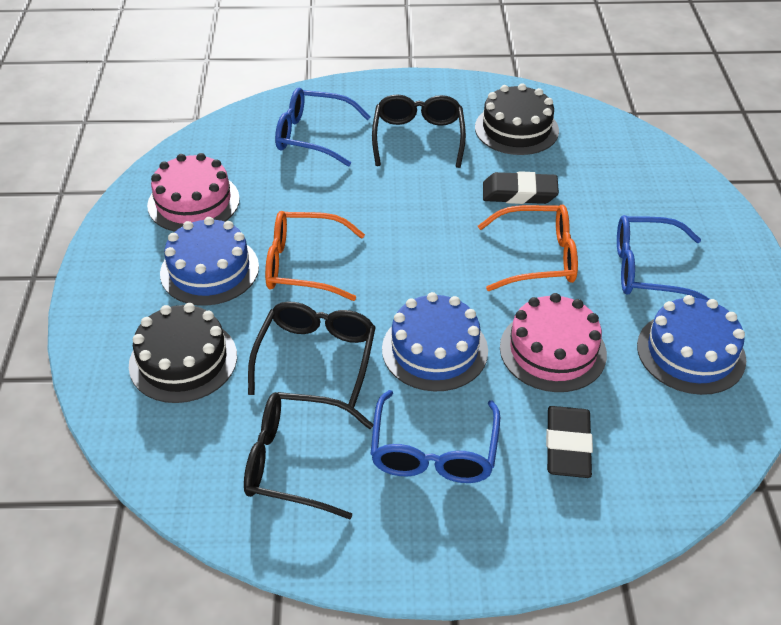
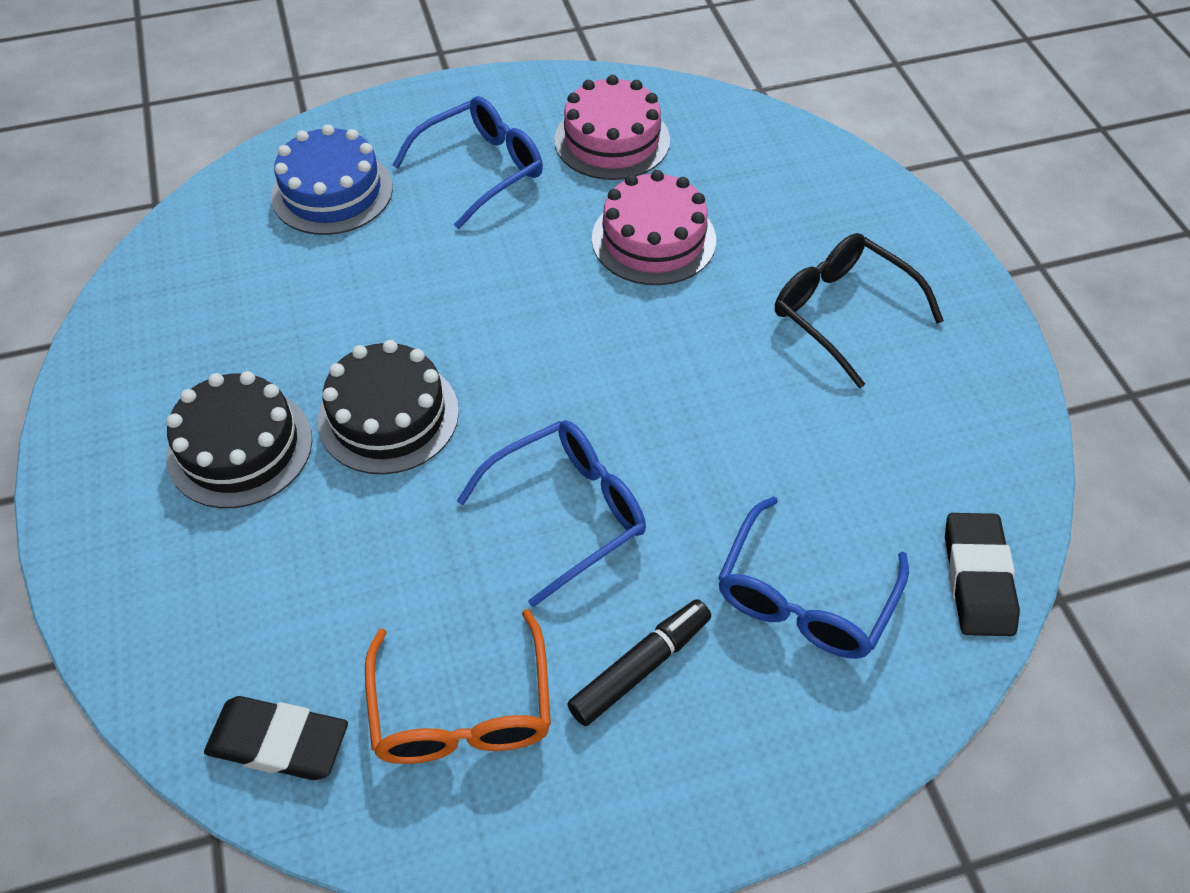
black glasses: 3 -> 1
black marker: 0 -> 1
blue cake: 3 -> 1
orange glasses: 2 -> 1

